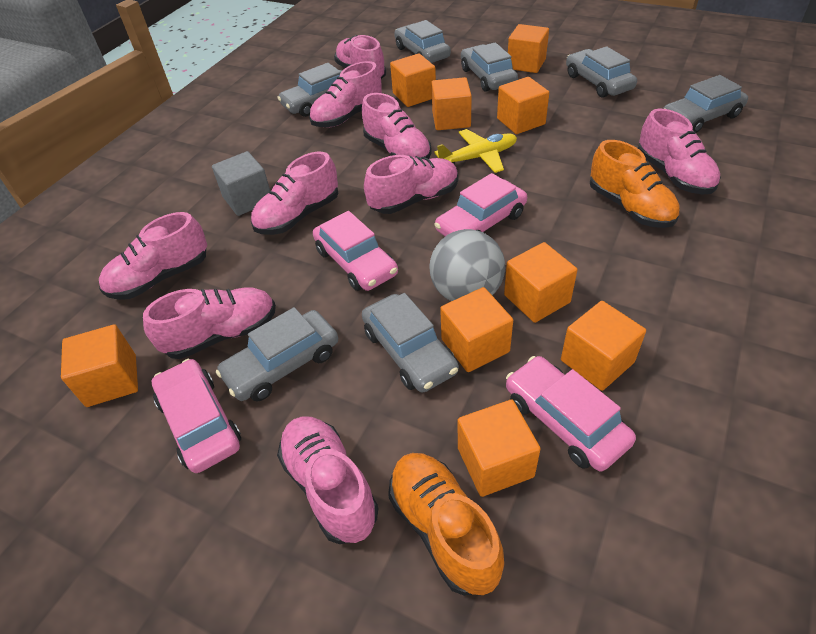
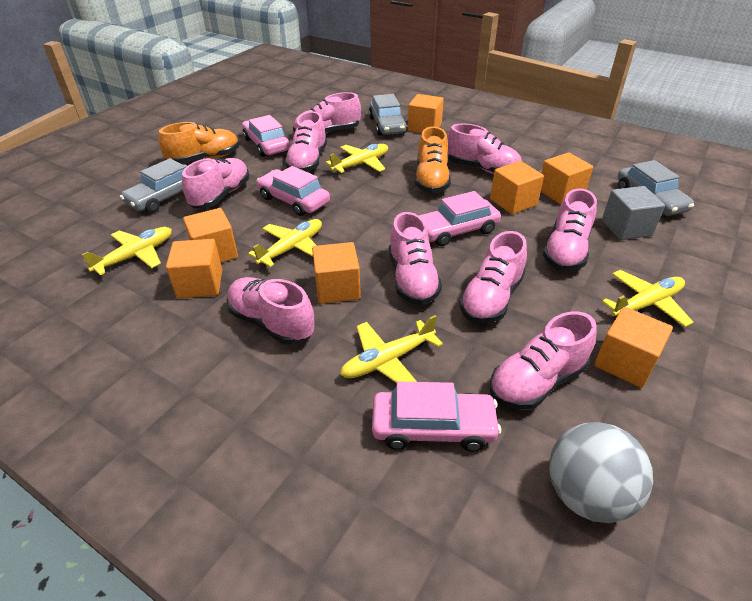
grey car: 7 -> 3
orange cube: 9 -> 7
yellow plane: 1 -> 5

